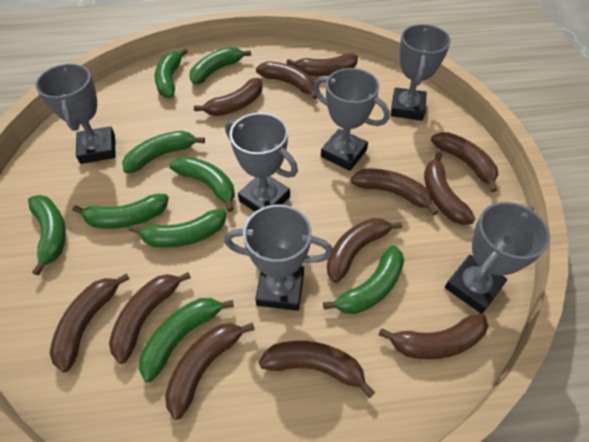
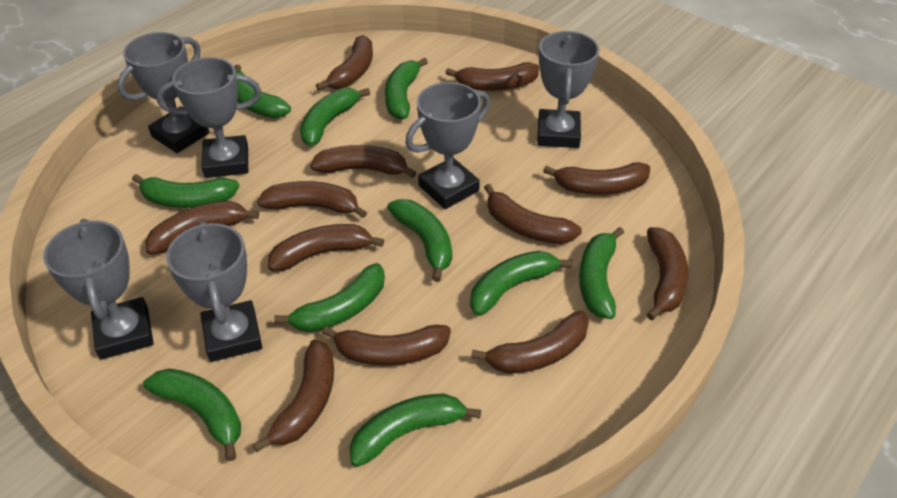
green banana: 9 -> 10

